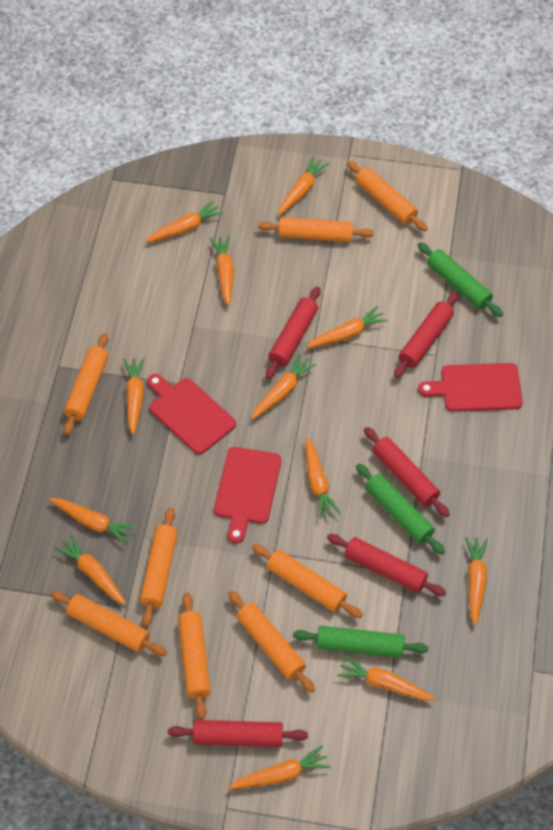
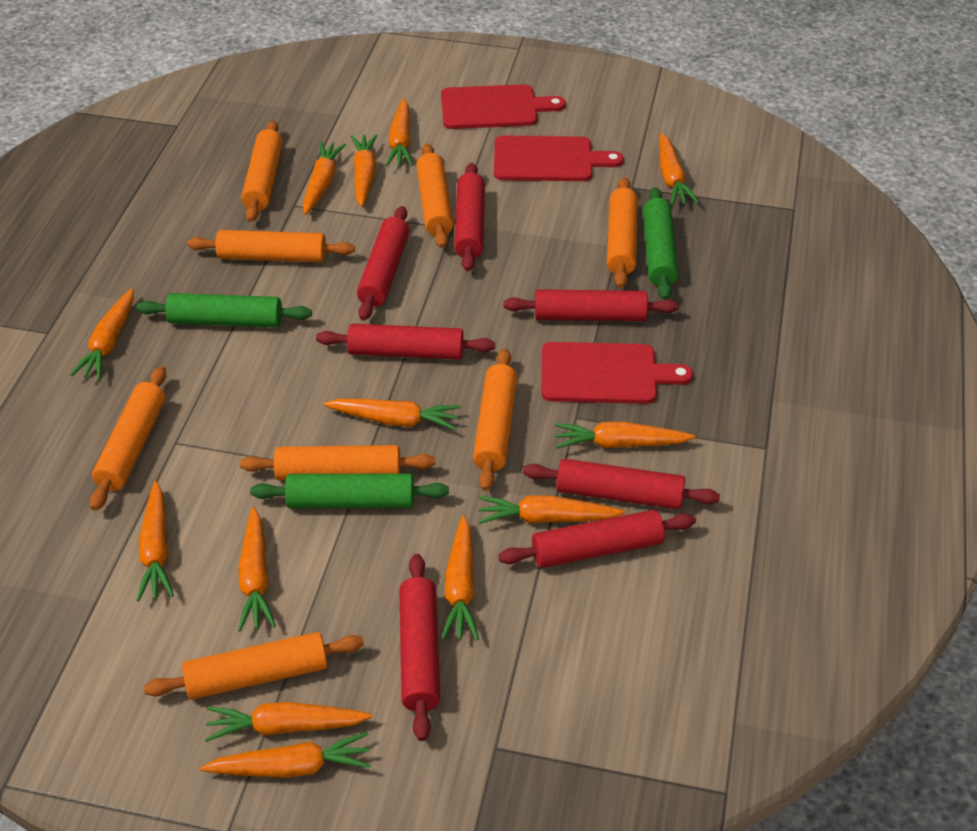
orange carrot: 12 -> 13
red rolling pin: 5 -> 7

